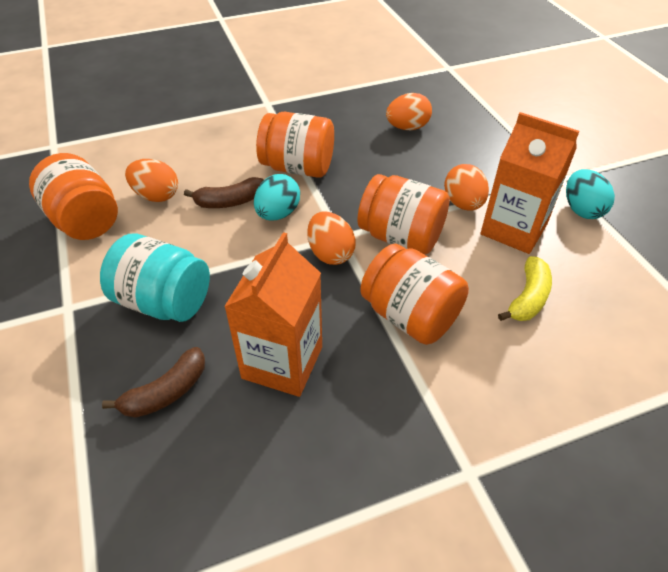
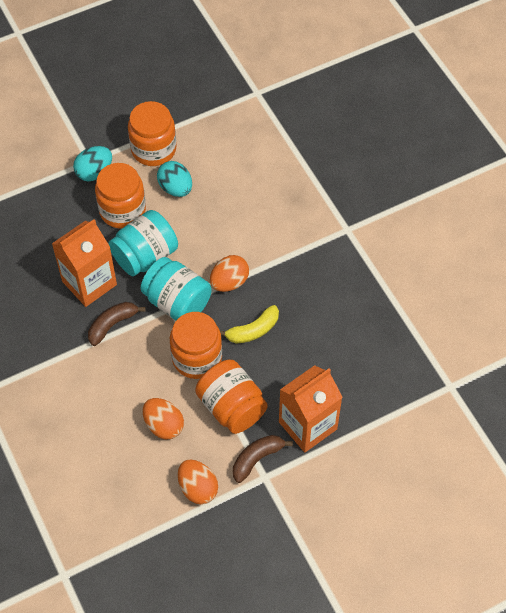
orange egg: 4 -> 3
turquoise jar: 1 -> 2

